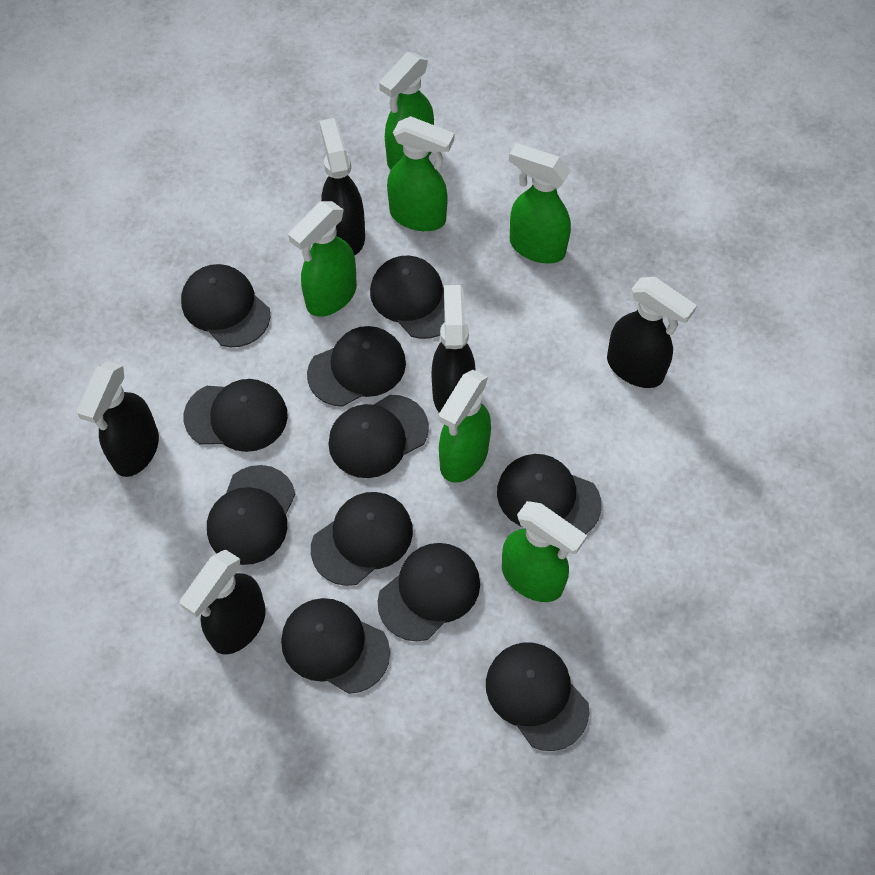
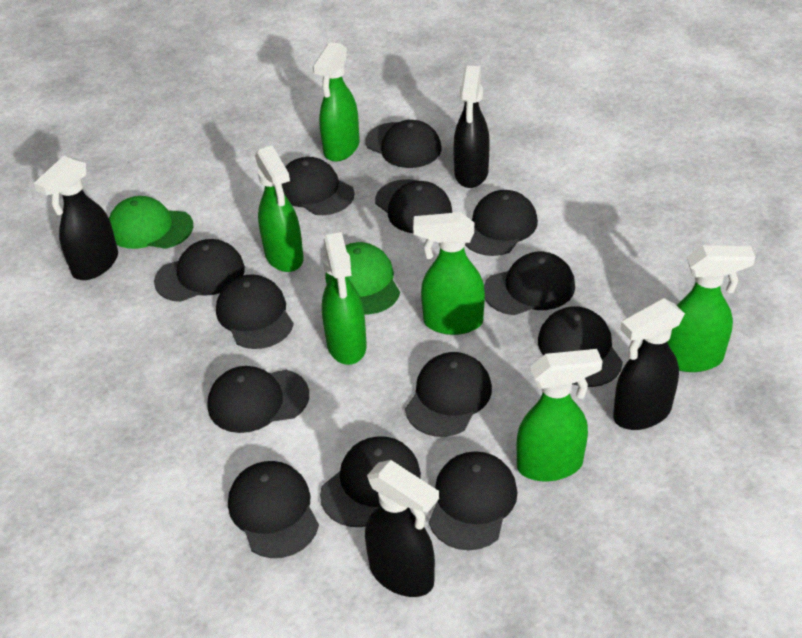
black cap: 11 -> 13
black spray bottle: 5 -> 4
green cap: 0 -> 2

